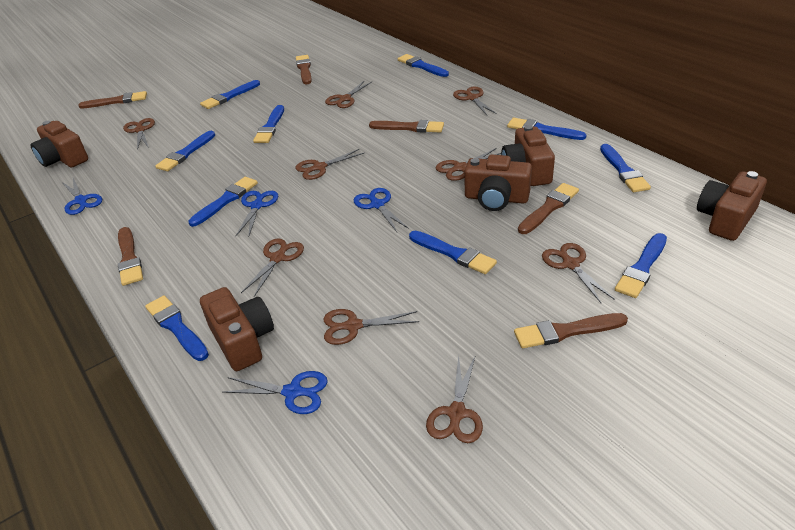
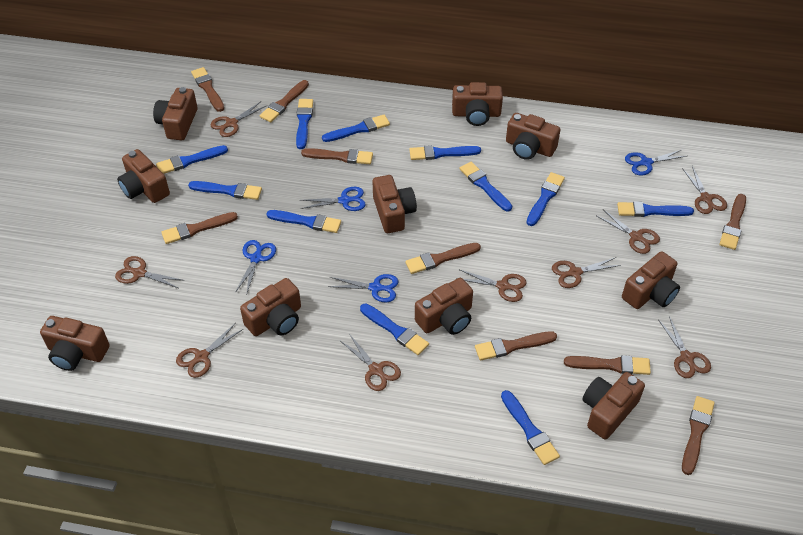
blue brush: 10 -> 11
brown brush: 6 -> 9
brown camera: 5 -> 10

